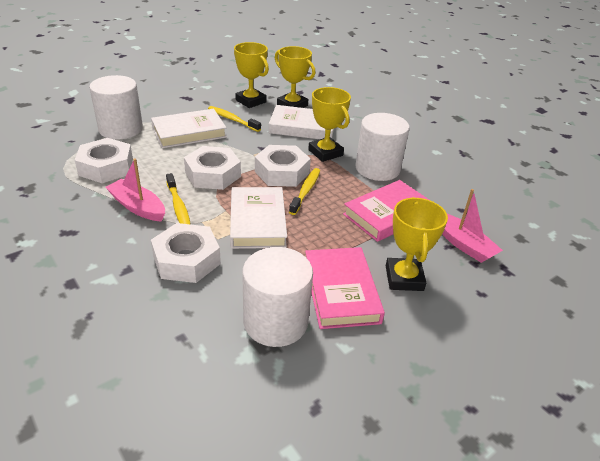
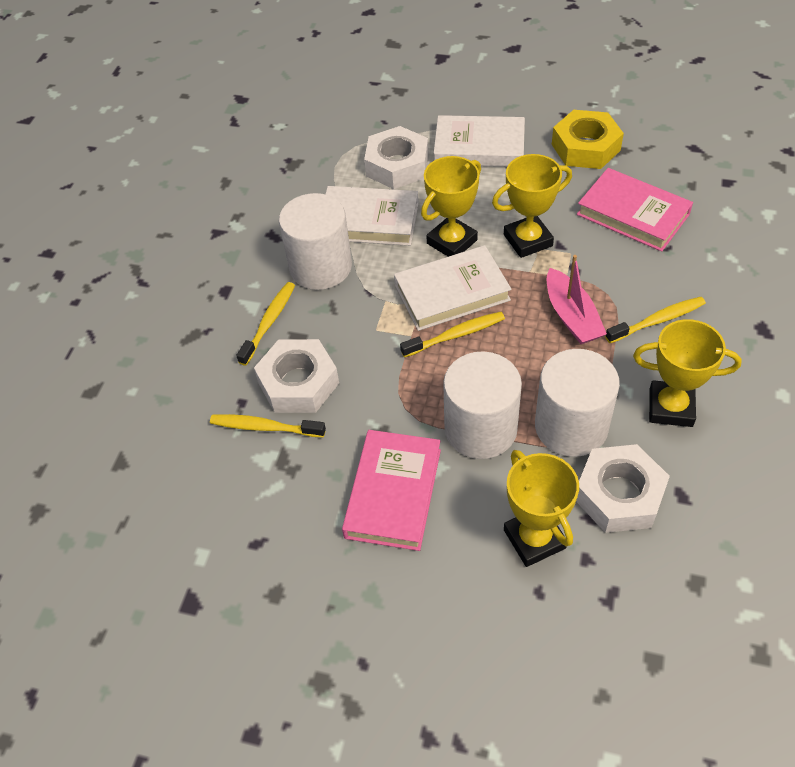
pink boat: 2 -> 1
white nut: 4 -> 3
yellow nut: 0 -> 1
yellow toothbrush: 3 -> 4

